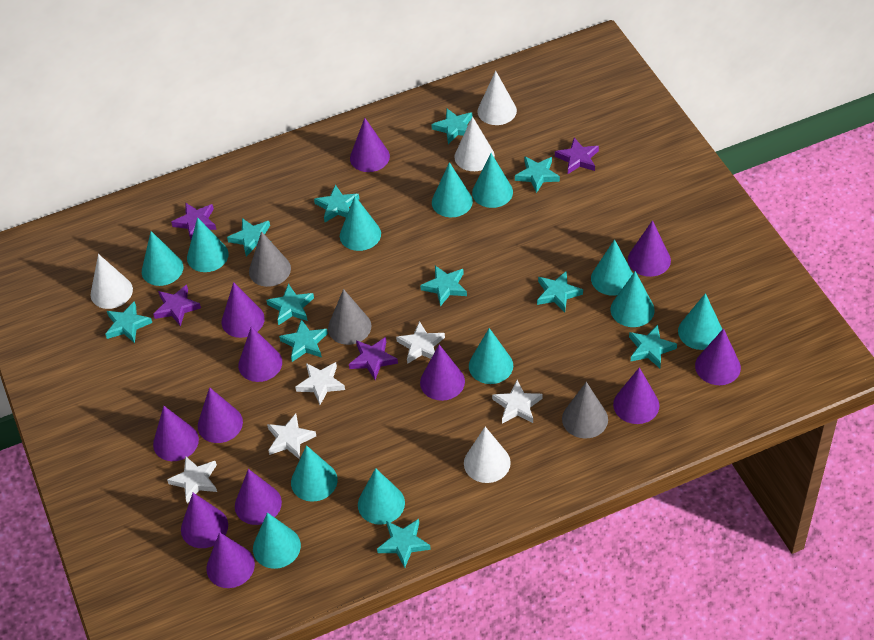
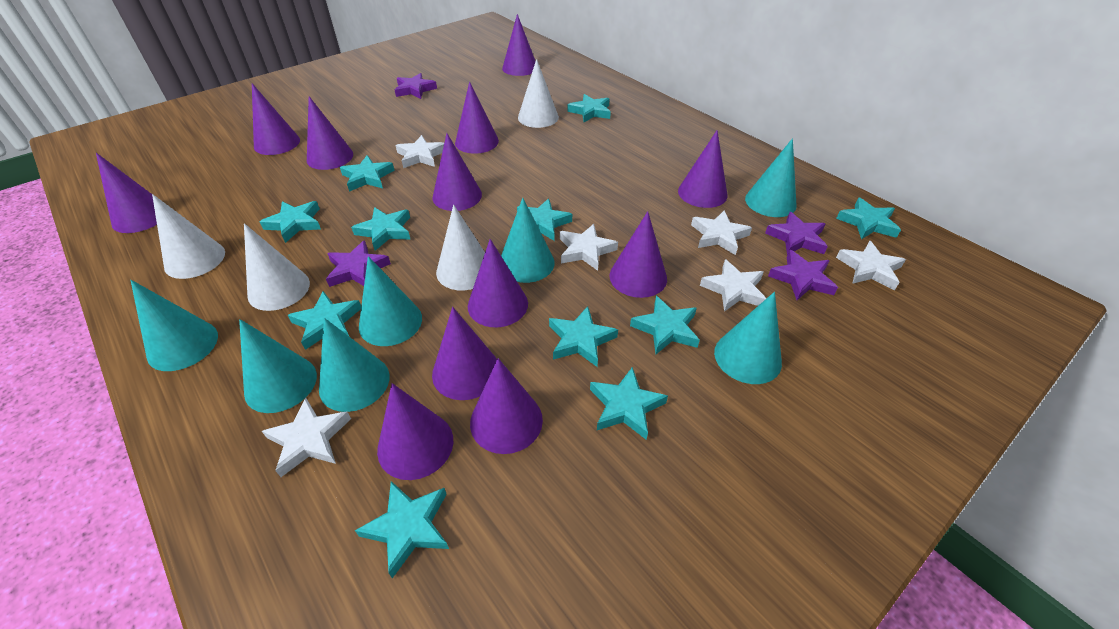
grey cone: 3 -> 0
turquoise cone: 12 -> 7
white star: 5 -> 6

